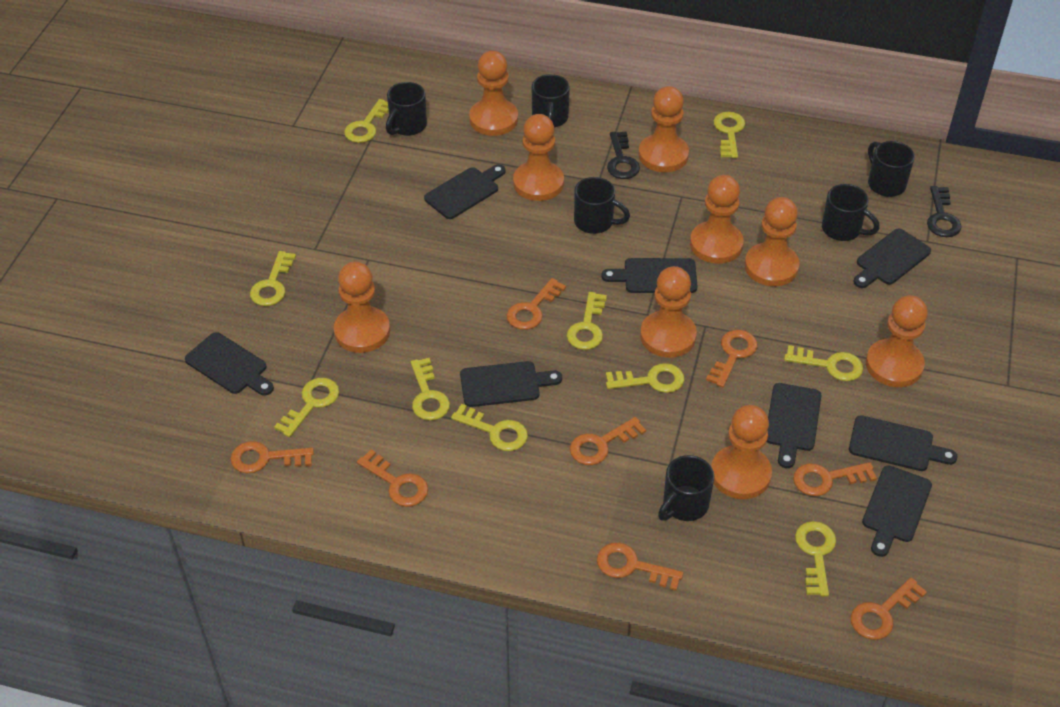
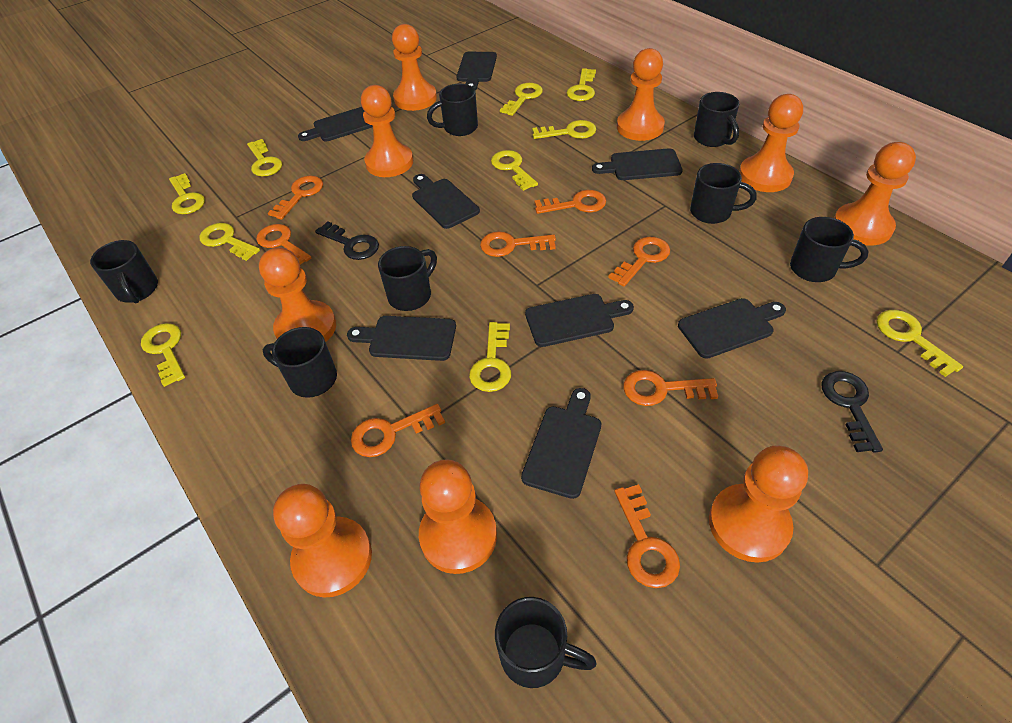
black mug: 6 -> 8

